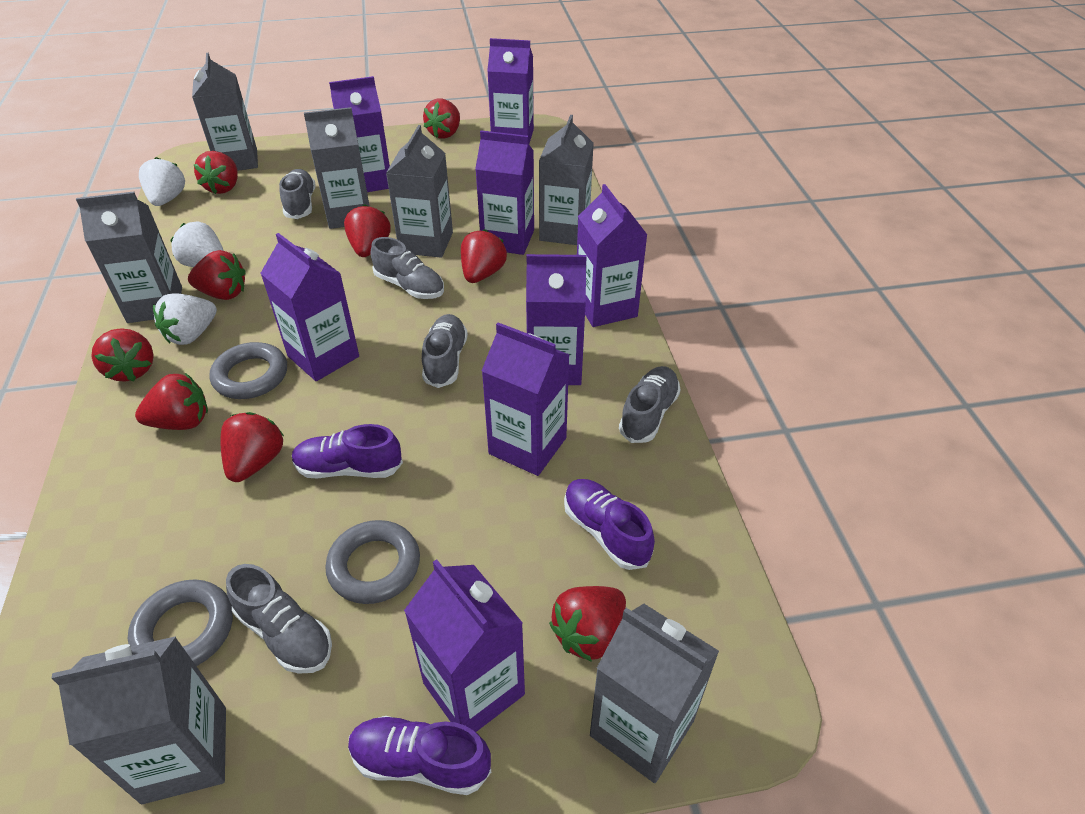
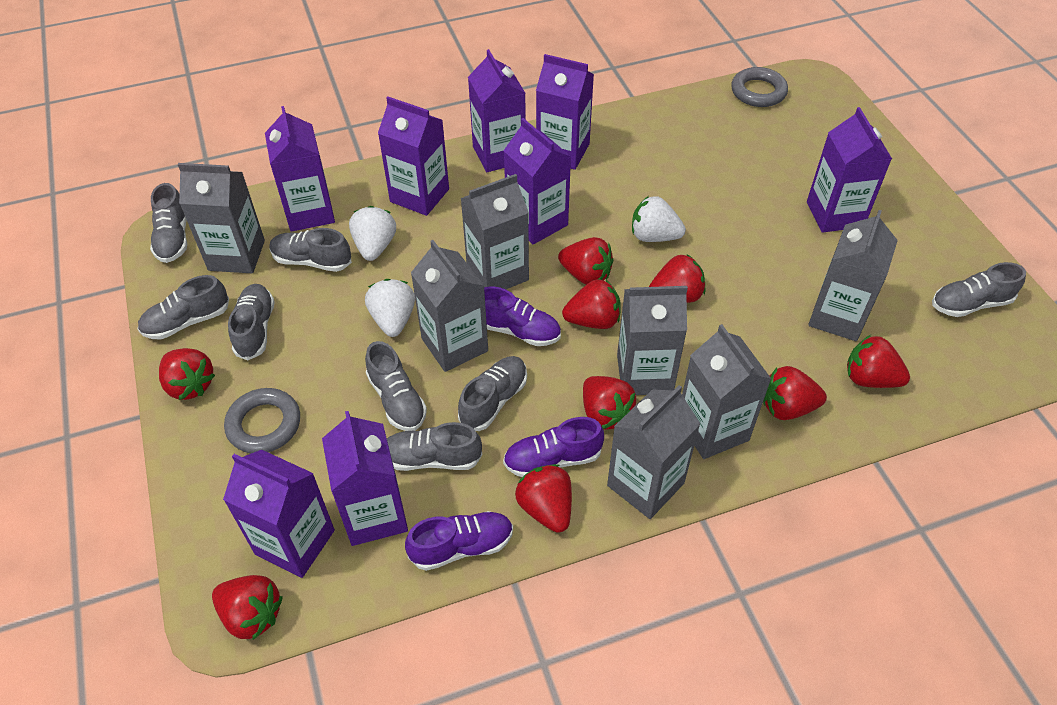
grey ring: 3 -> 2
grey shoe: 5 -> 8

